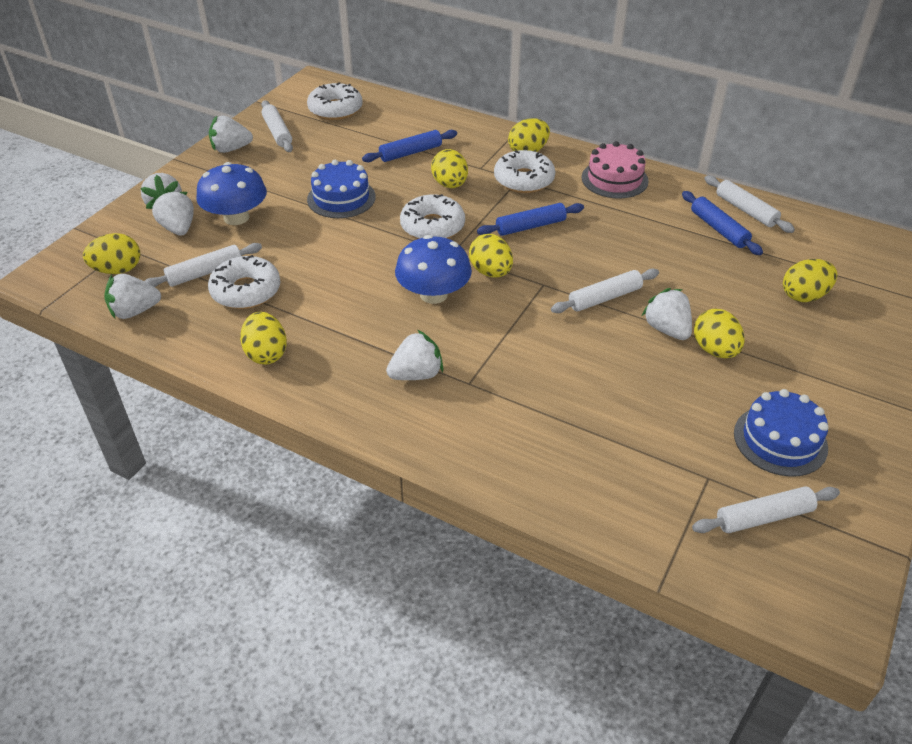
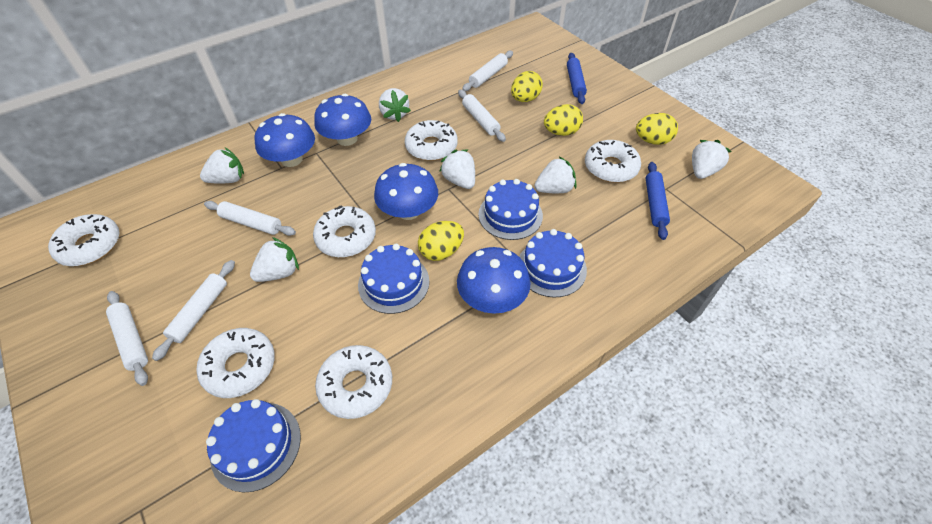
blue cake: 2 -> 4
blue mushroom: 2 -> 4
blue rolling pin: 3 -> 2
pink cake: 1 -> 0
white donut: 4 -> 6
yellow egg: 7 -> 4

